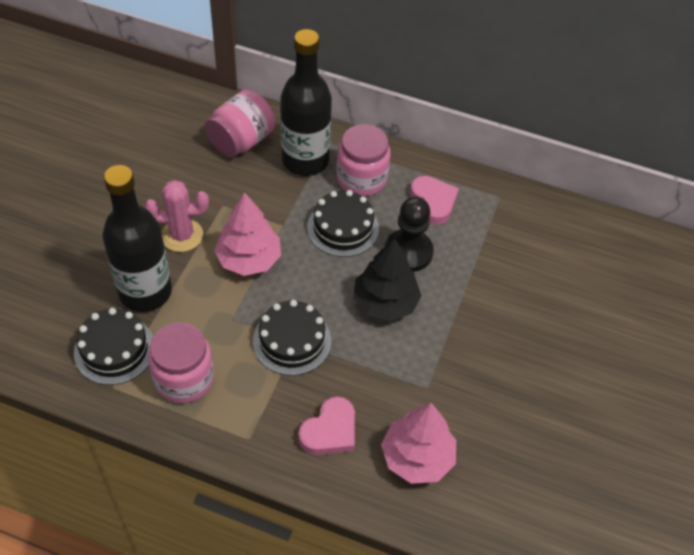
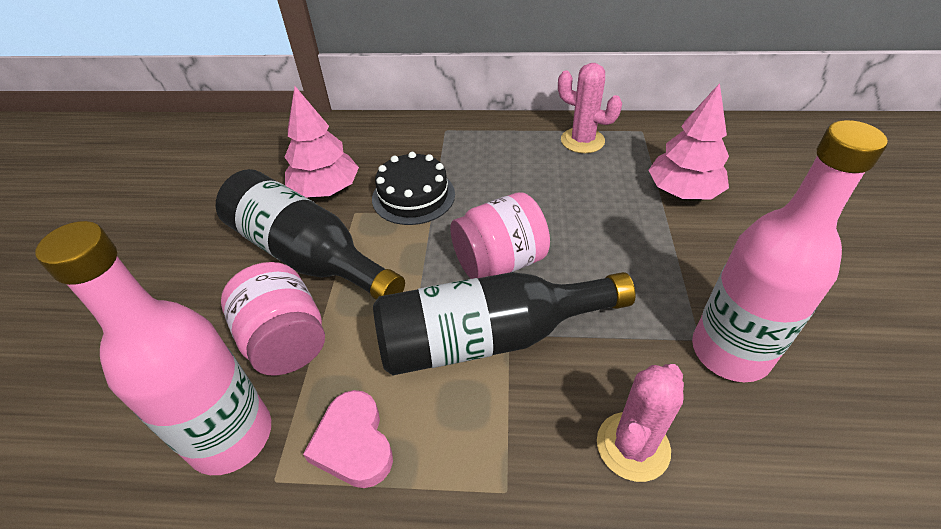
black cake: 3 -> 1
black pawn: 1 -> 0
black tree: 1 -> 0
pink bottle: 0 -> 2
pink cactus: 1 -> 2
pink heart: 2 -> 1
pink jar: 3 -> 2

